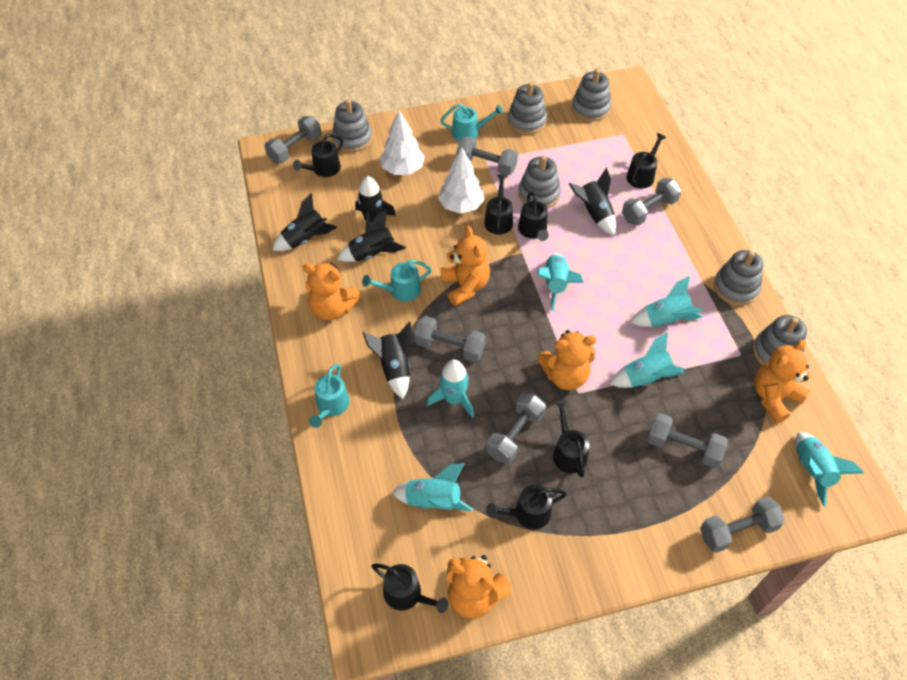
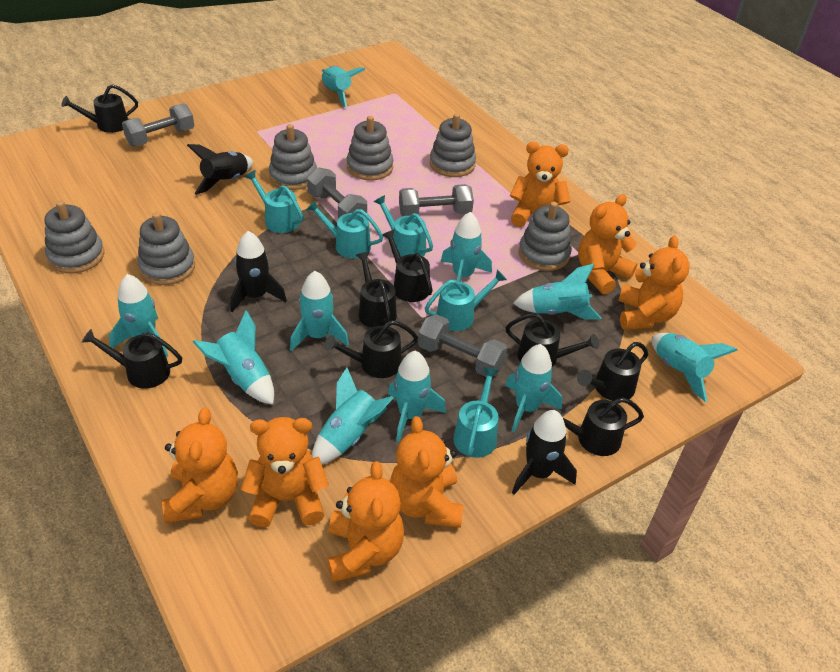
black rocket: 5 -> 3
black watering can: 7 -> 8
grey dumbbell: 7 -> 4
orange teddy bear: 5 -> 7
turquoise rocket: 6 -> 10
turquoise watering can: 3 -> 5
white tree: 2 -> 0

